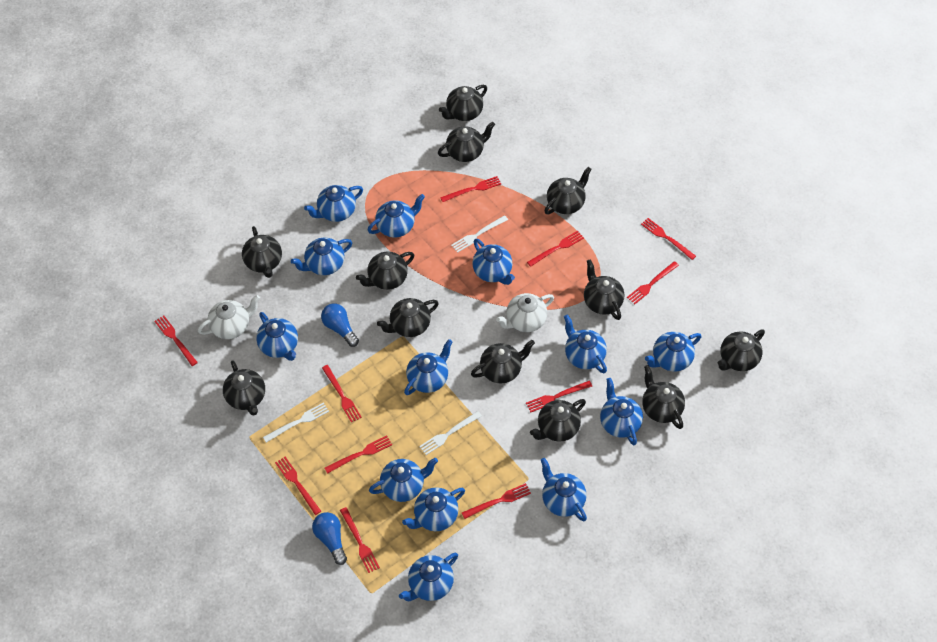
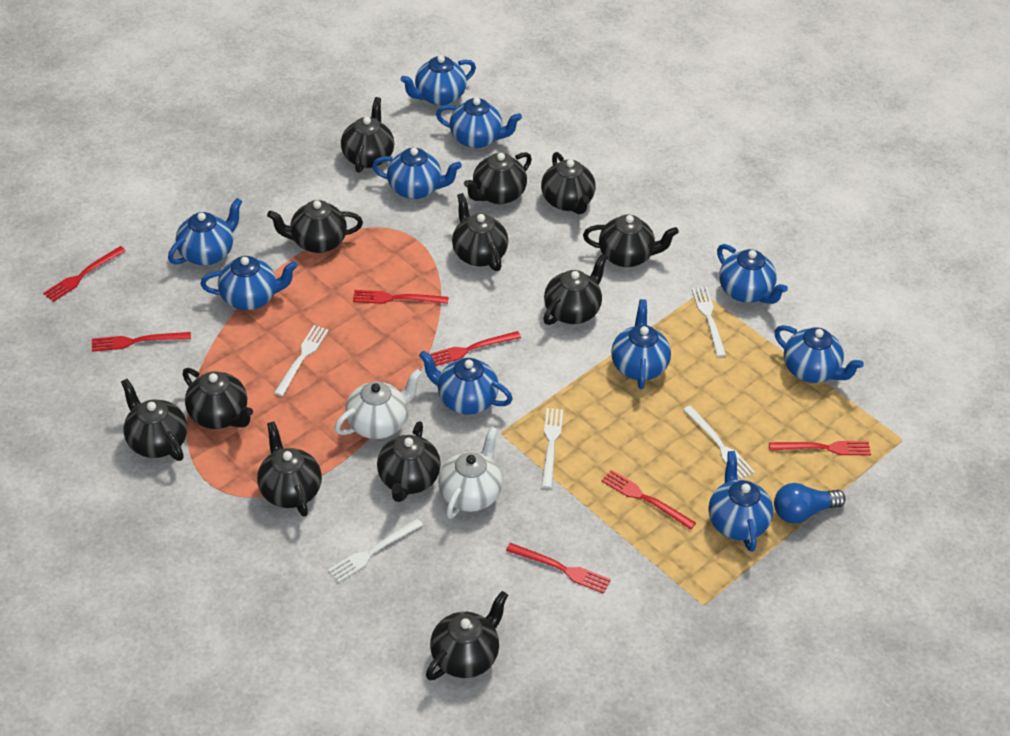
blue light bulb: 2 -> 1
blue teapot: 13 -> 10
red fork: 11 -> 7
white fork: 3 -> 5

